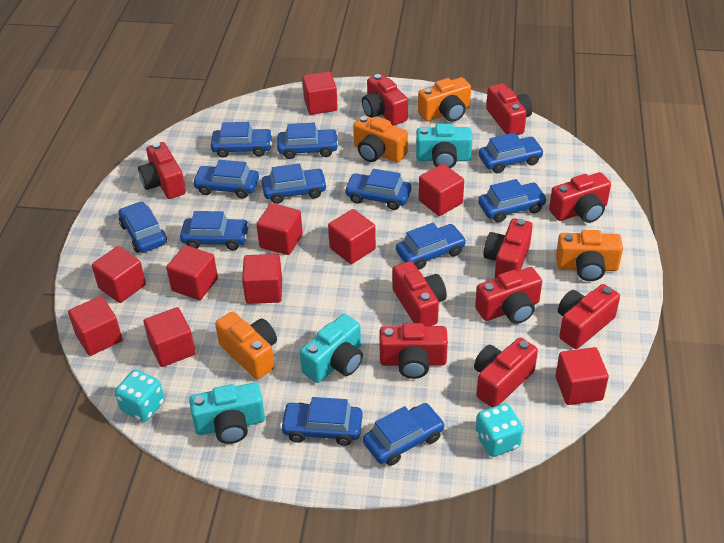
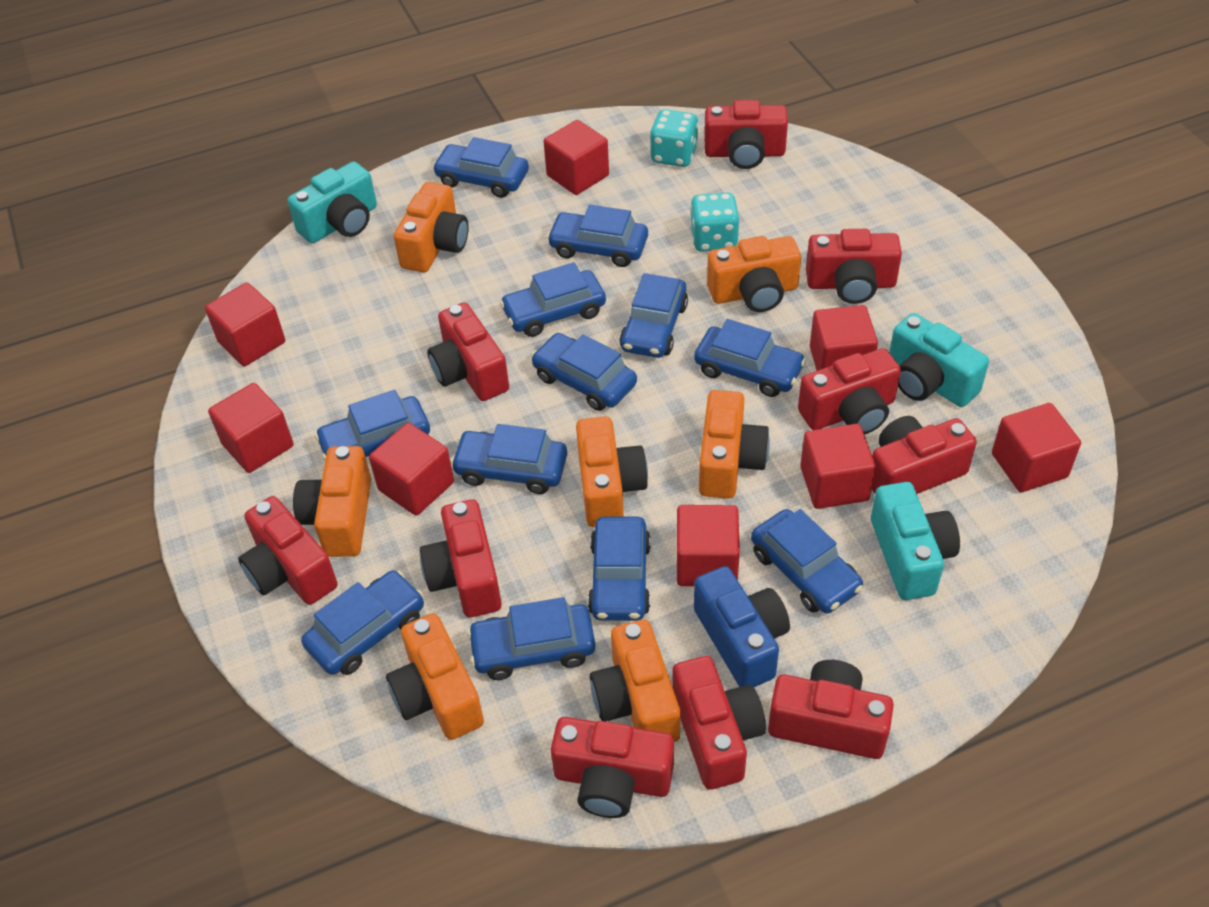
blue camera: 0 -> 1
orange camera: 4 -> 7
red cube: 10 -> 8

